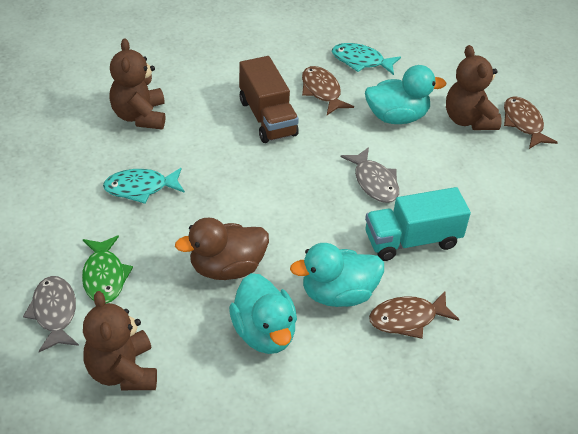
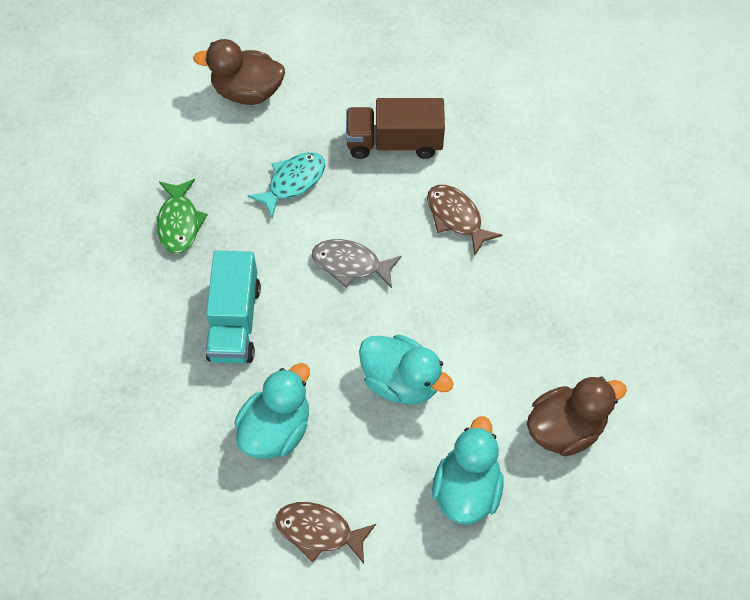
brown duck: 1 -> 2
brown fish: 3 -> 2
brown teddy bear: 3 -> 0
grey fish: 2 -> 1
turquoise fish: 2 -> 1

